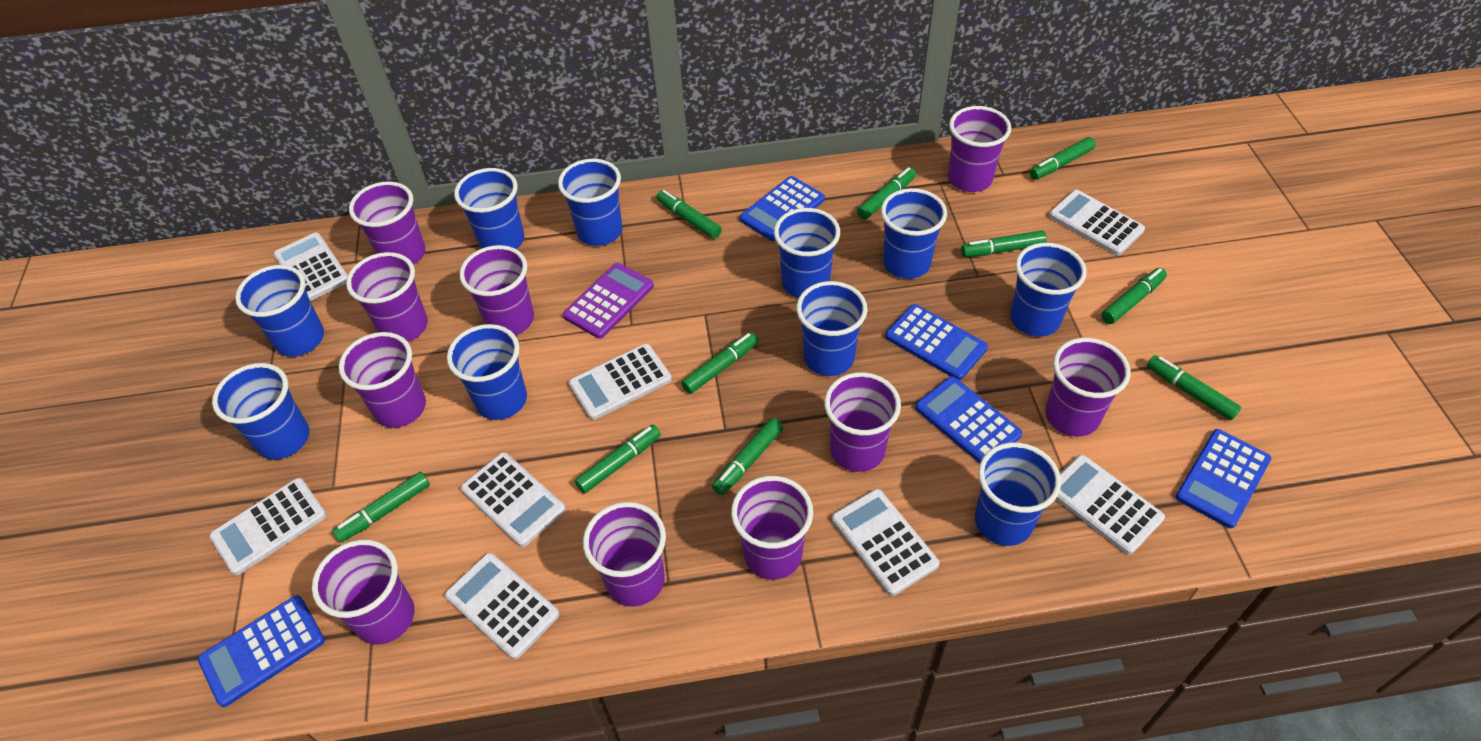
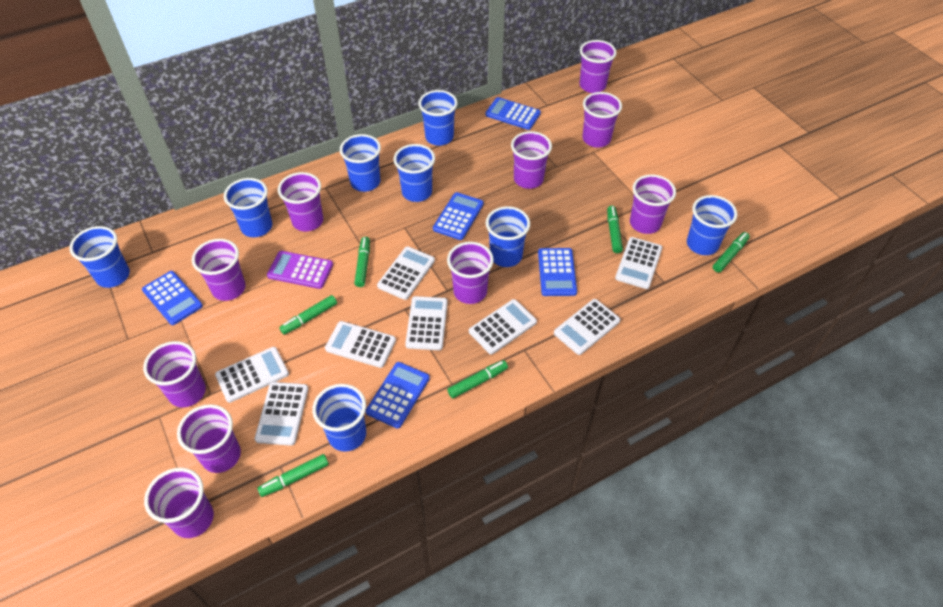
blue cup: 10 -> 8
green marker: 10 -> 6

